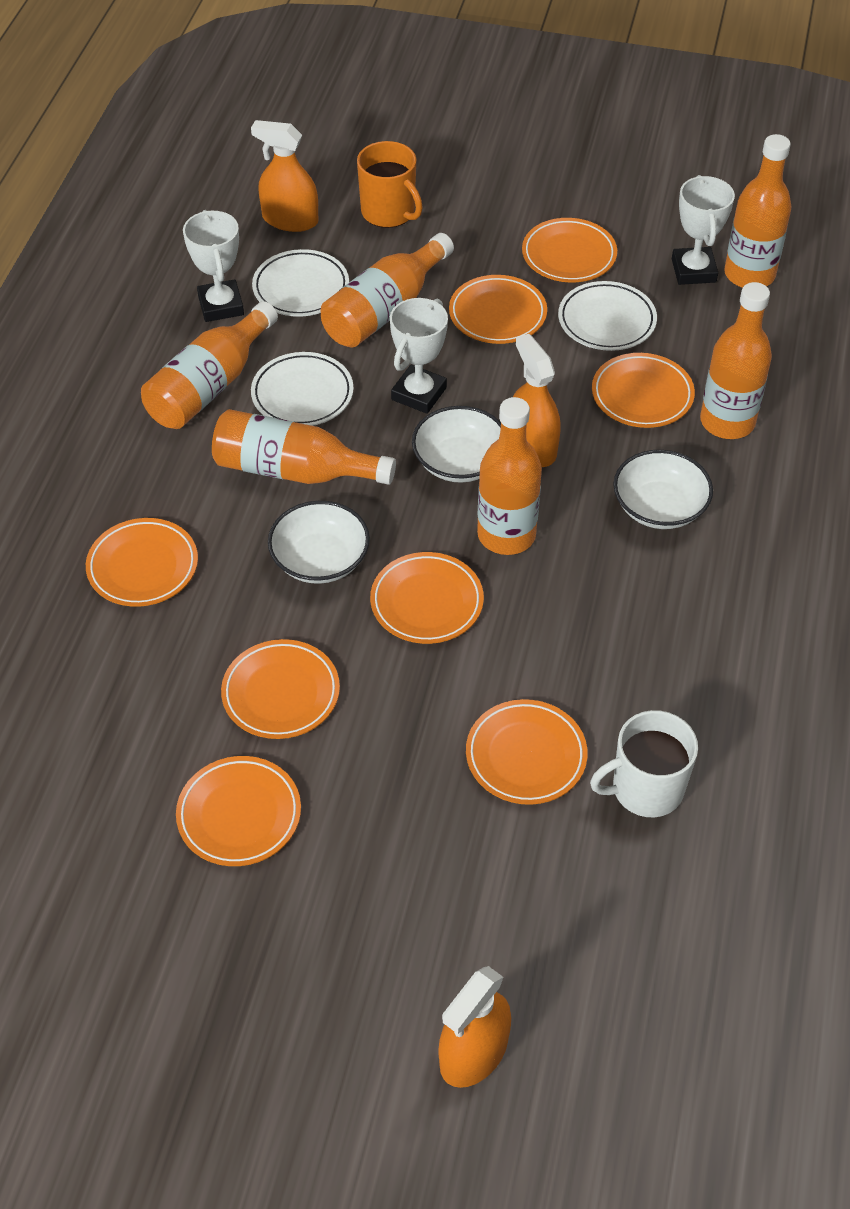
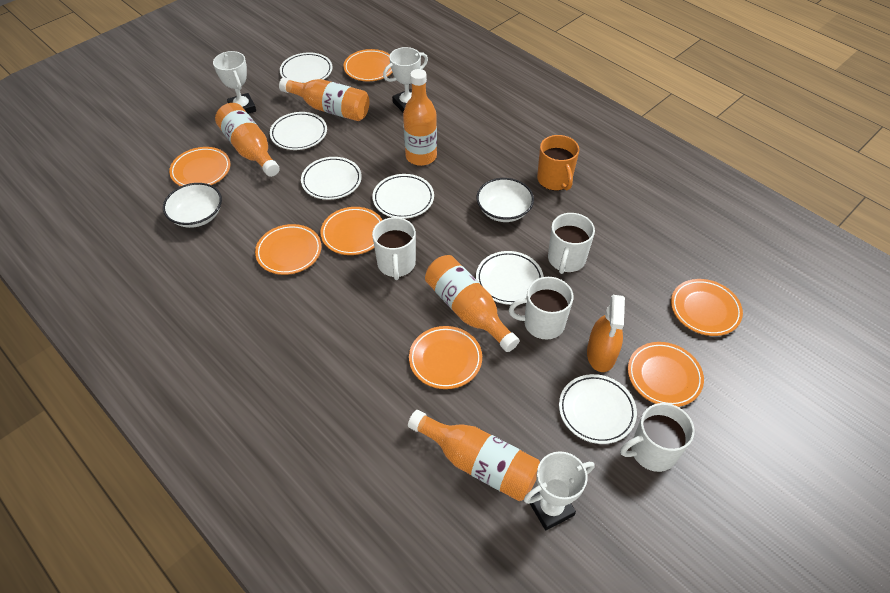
orange bottle: 6 -> 5
orange plate: 8 -> 7
orange spray bottle: 3 -> 1
white bowl: 3 -> 2
white mug: 1 -> 4
white plate: 3 -> 6

